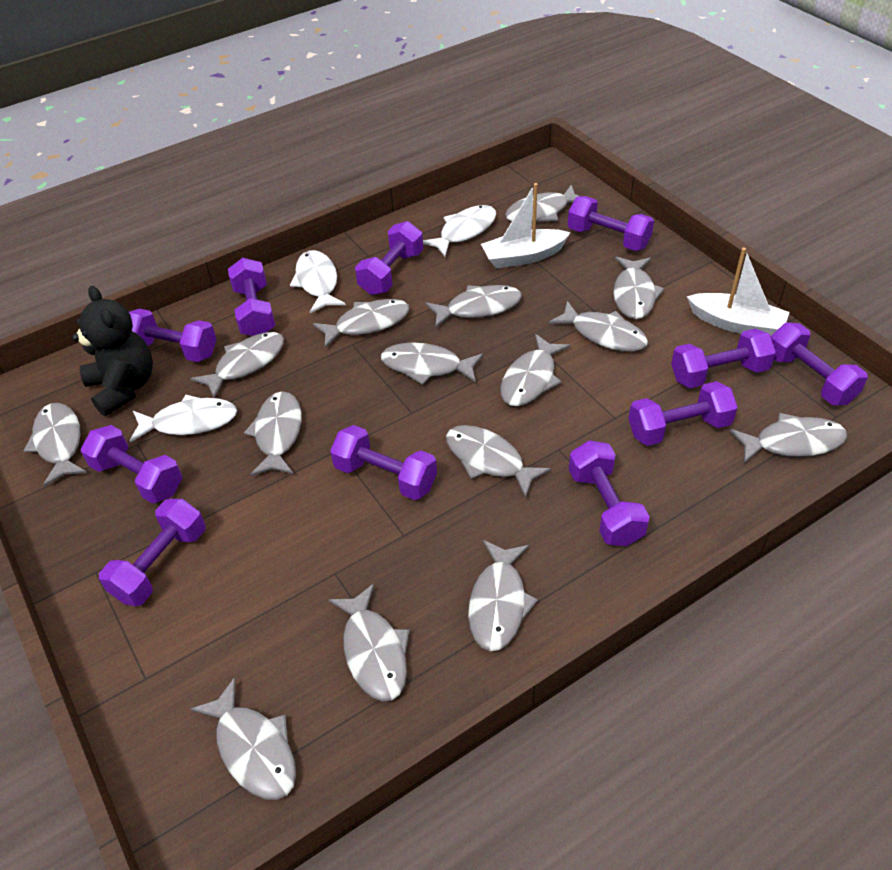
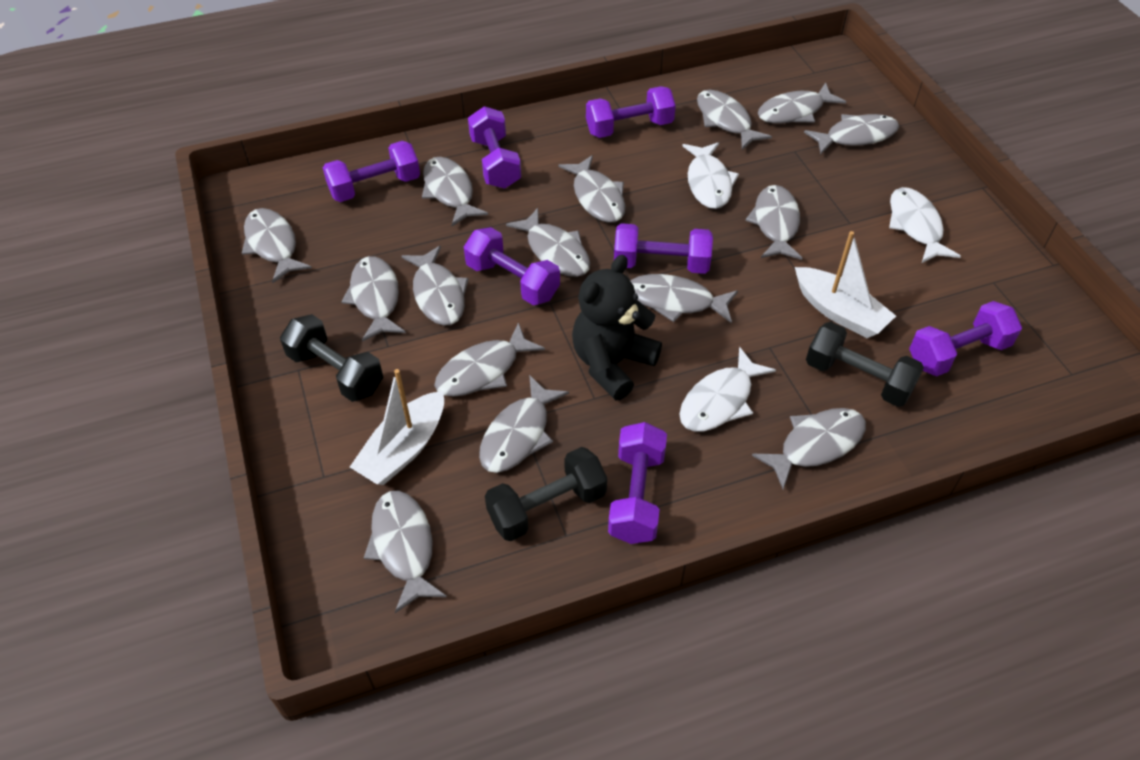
black dumbbell: 0 -> 3
purple dumbbell: 11 -> 7

